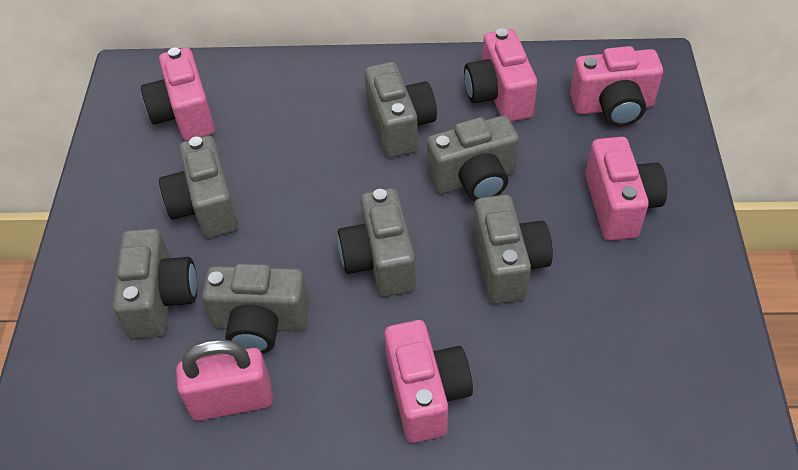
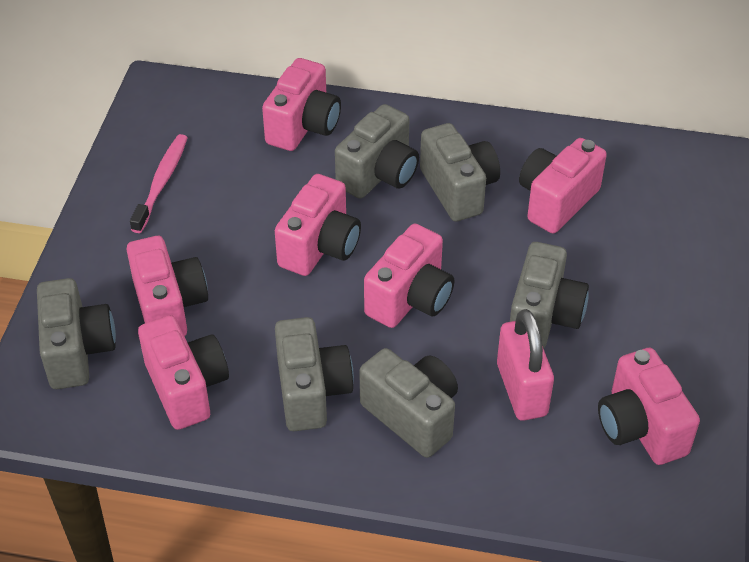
grey camera: 7 -> 6
pink camera: 5 -> 7
pink toothbrush: 0 -> 1

